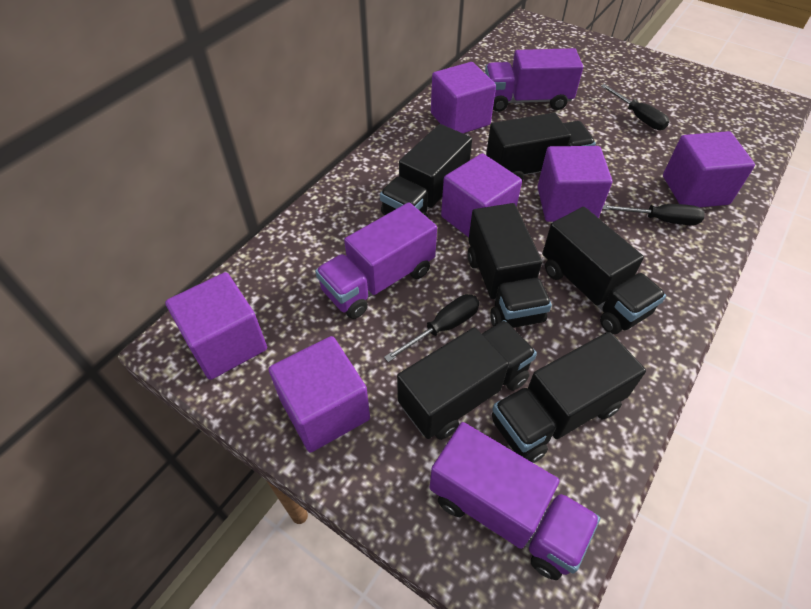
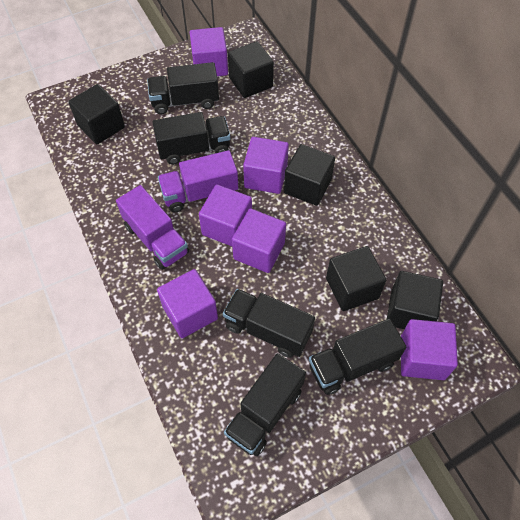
black cube: 0 -> 5
black screwdriver: 3 -> 0
black truck: 6 -> 5
purple truck: 3 -> 2

